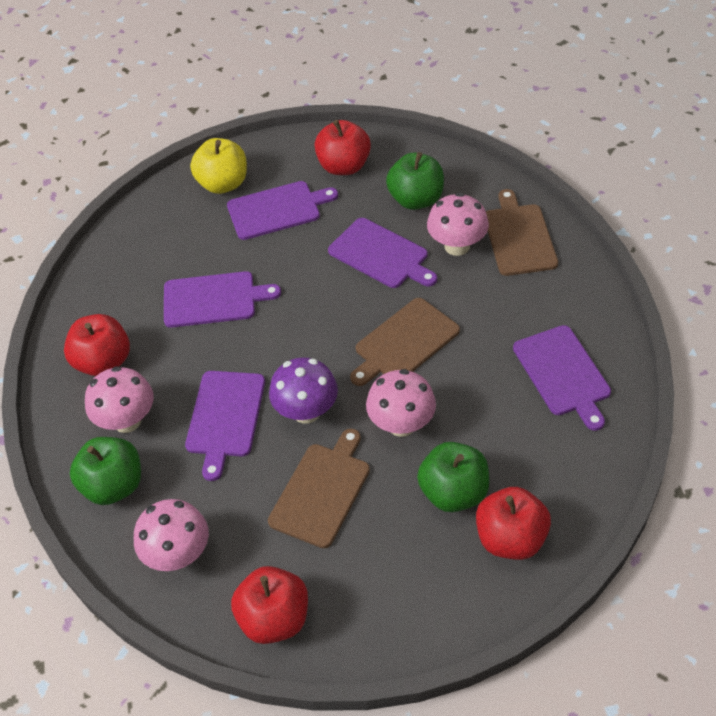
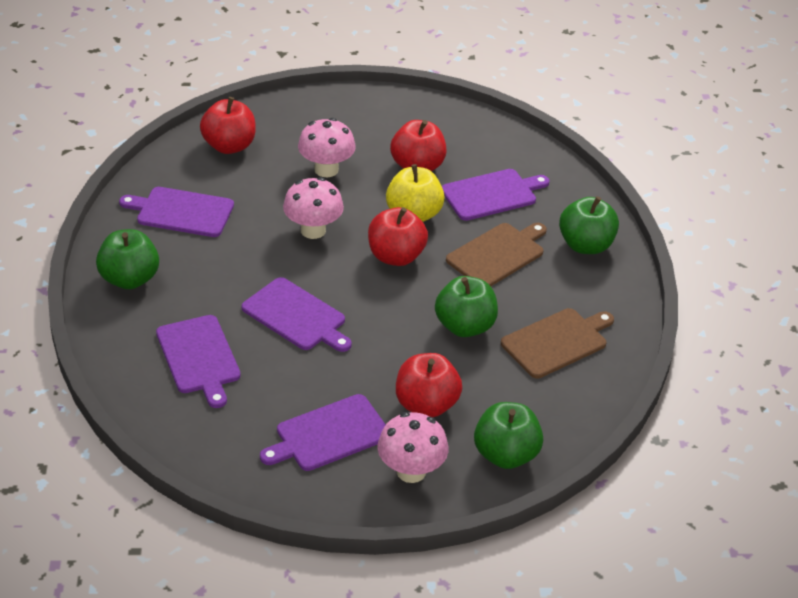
brown cutting board: 3 -> 2
green apple: 3 -> 4
pink mushroom: 4 -> 3
purple mushroom: 1 -> 0

